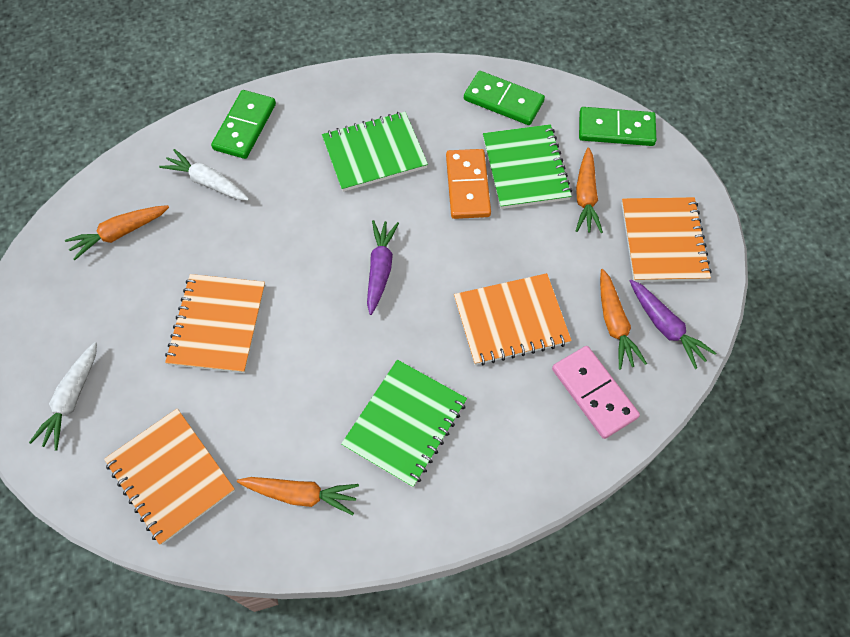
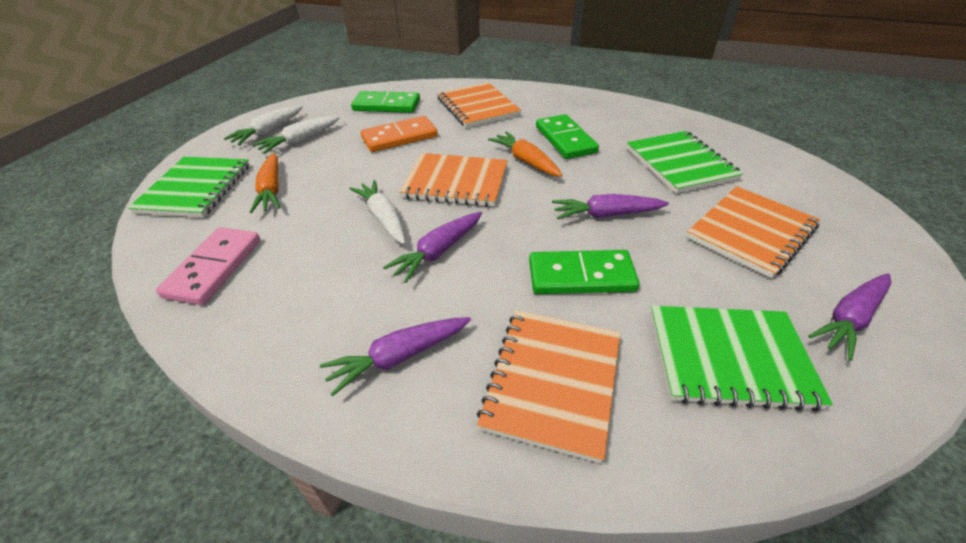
orange carrot: 4 -> 2
purple carrot: 2 -> 4
white carrot: 2 -> 3

